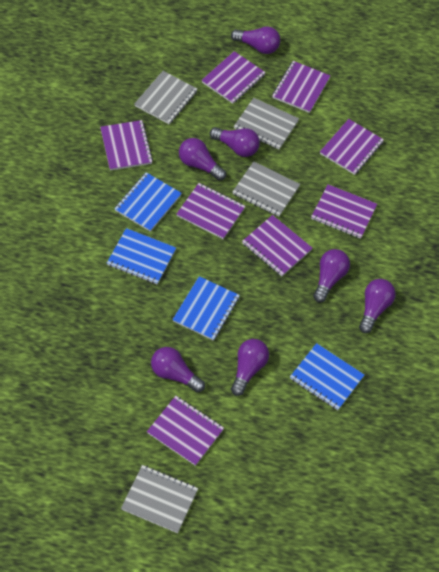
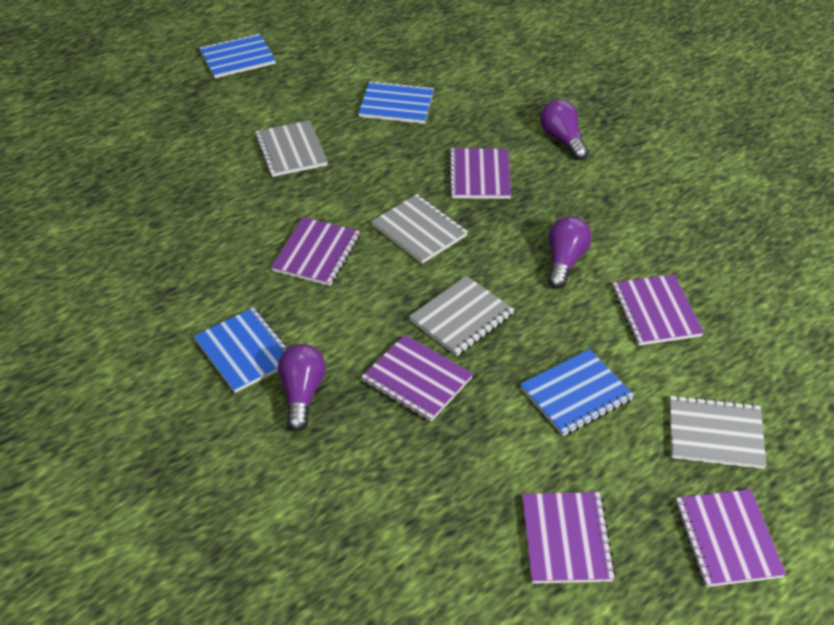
purple light bulb: 7 -> 3
purple notebook: 8 -> 6

